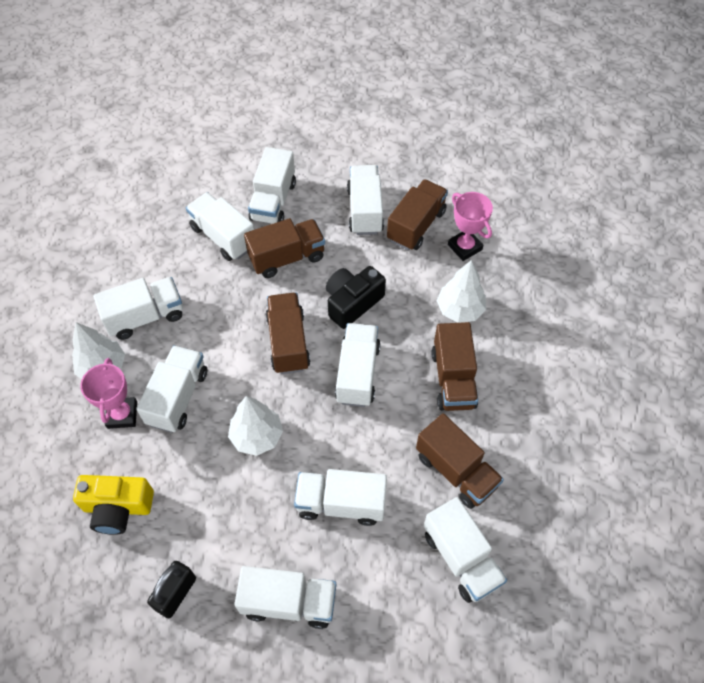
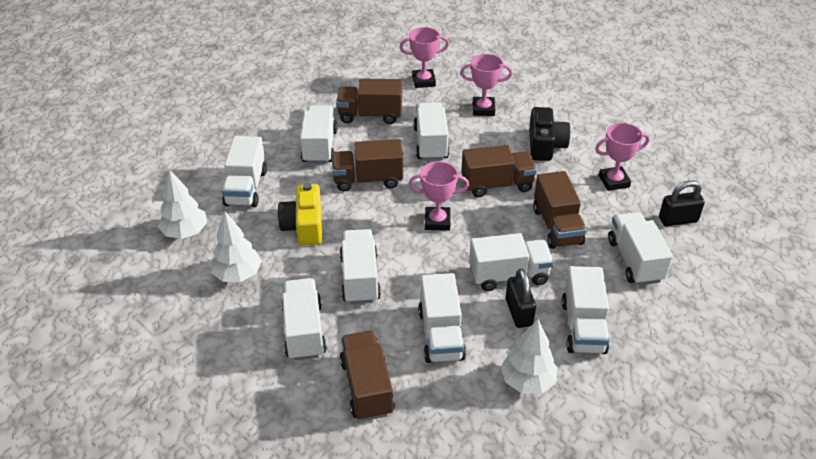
black padlock: 1 -> 2
pink trophy: 2 -> 4

